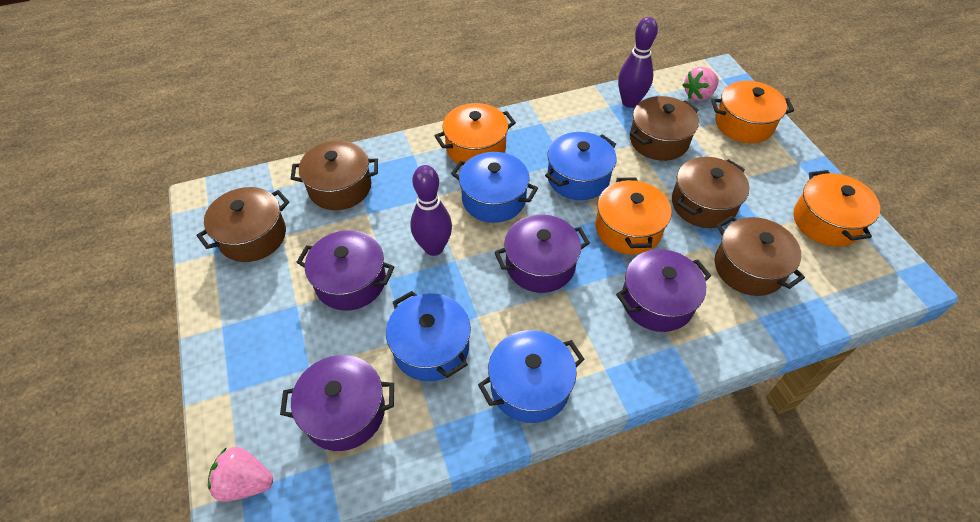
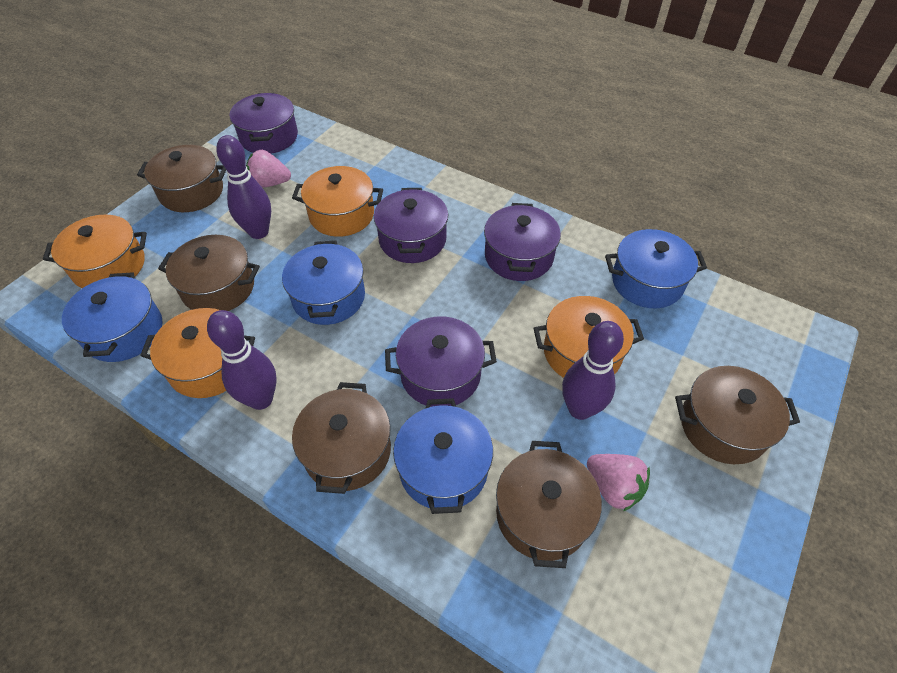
purple bowling pin: 2 -> 3

